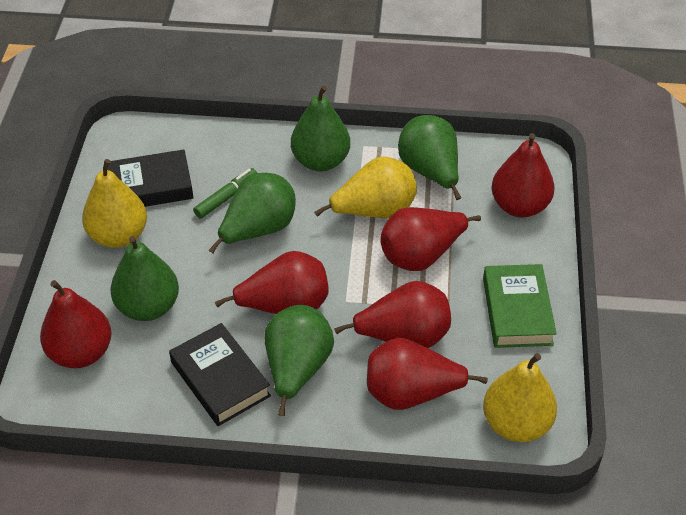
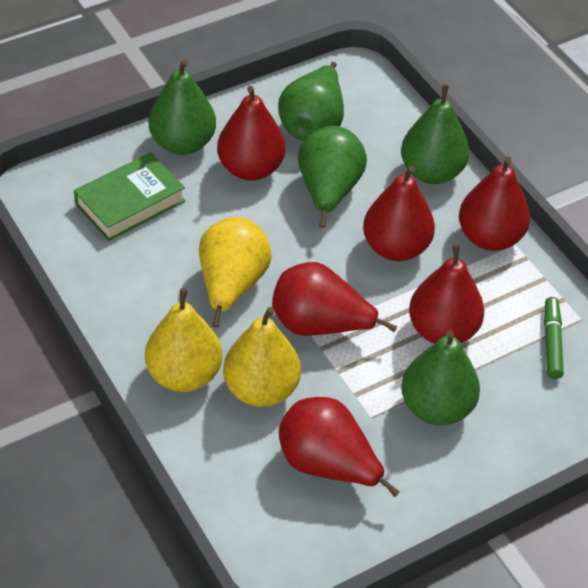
black book: 2 -> 0

